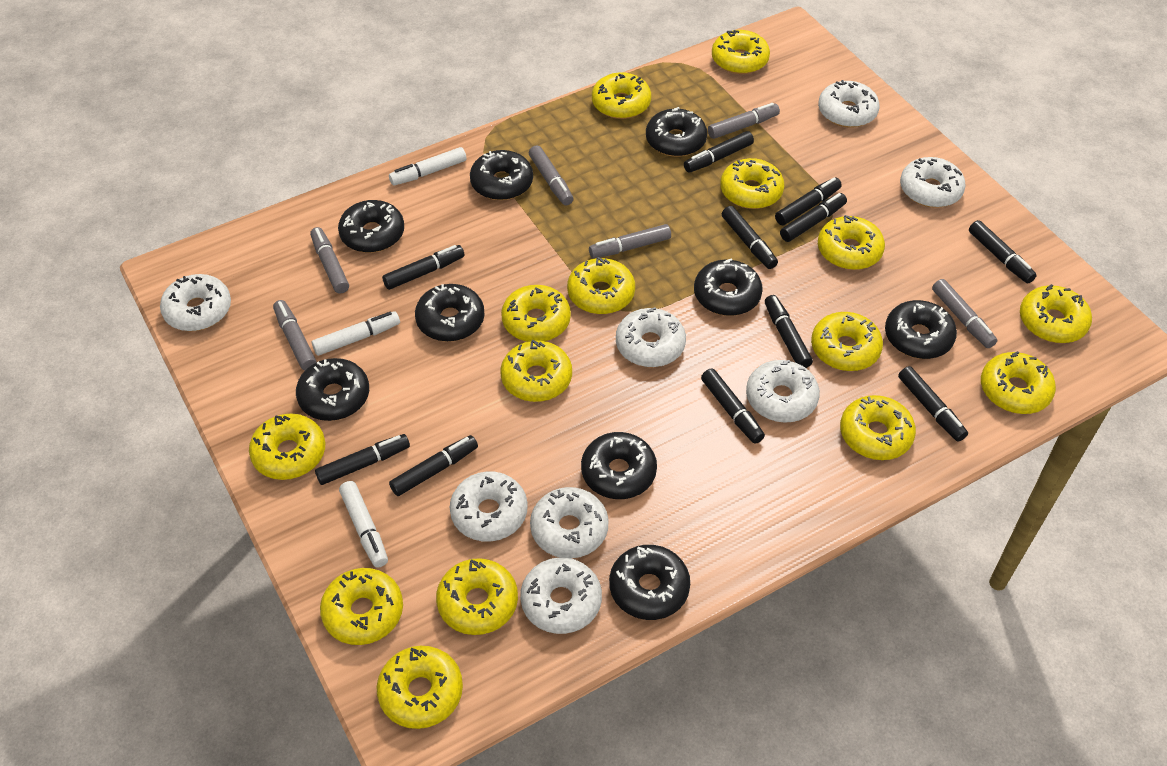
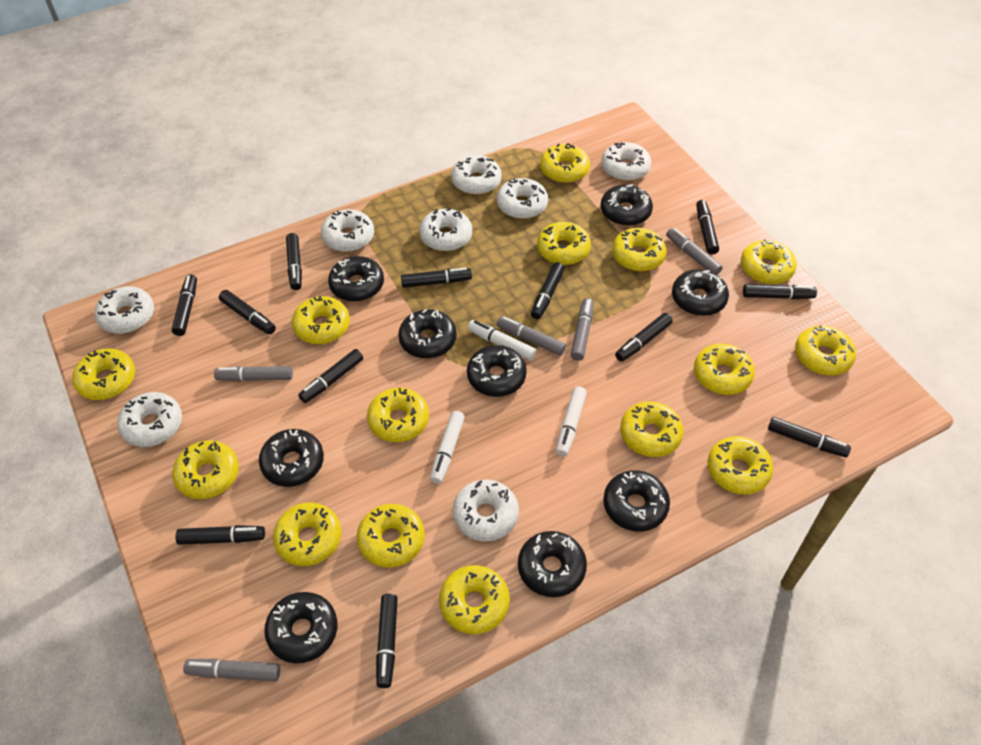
black marker: 11 -> 12
grey marker: 6 -> 5

